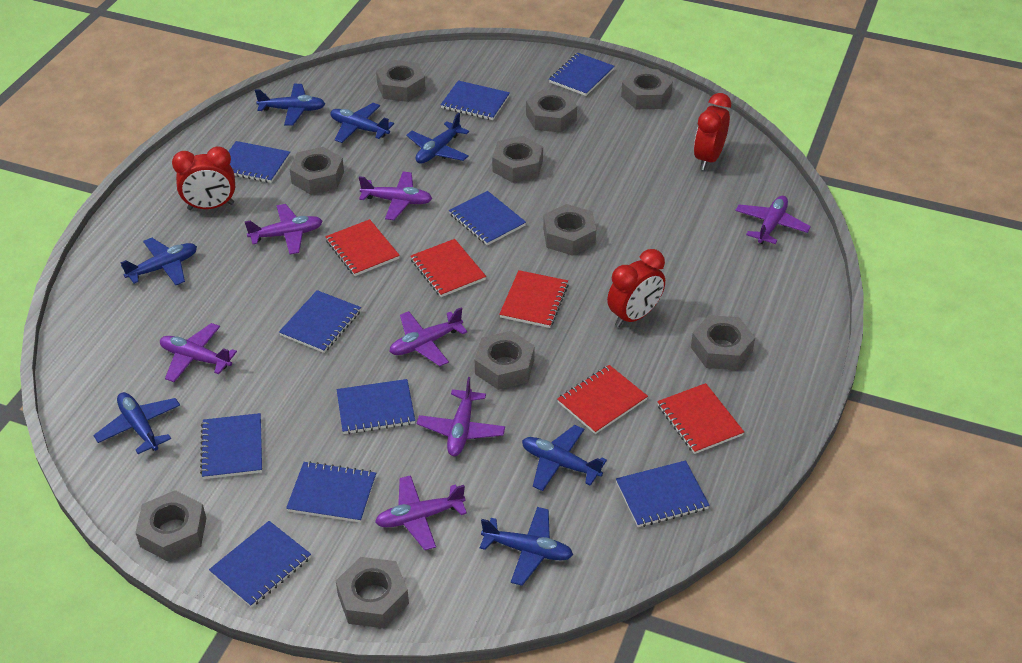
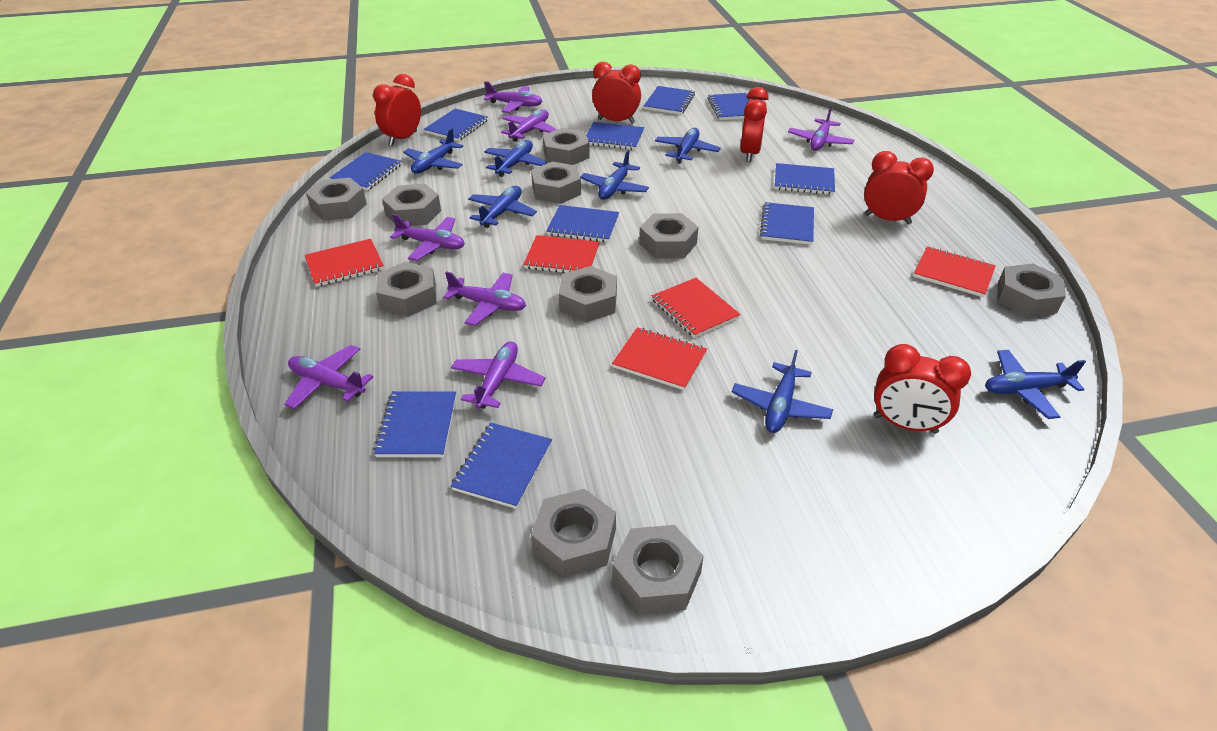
red clock: 3 -> 5

